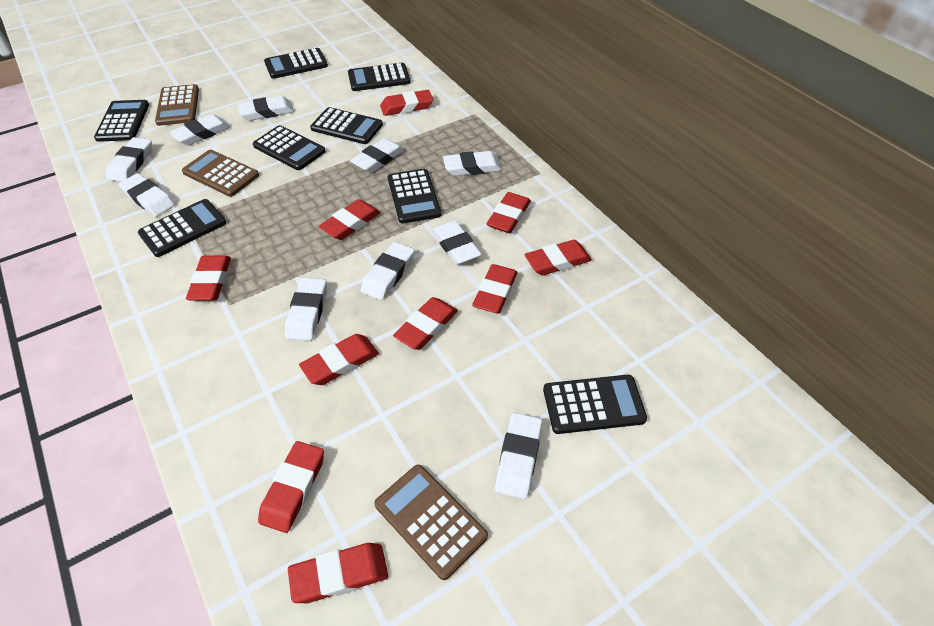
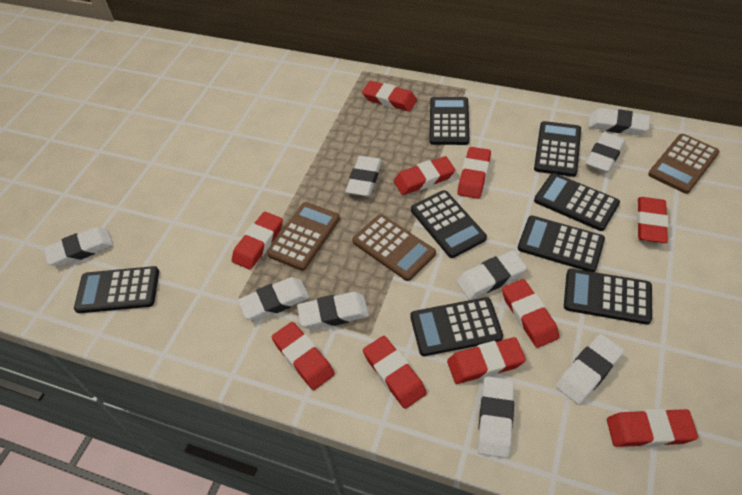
white eraser: 10 -> 9

